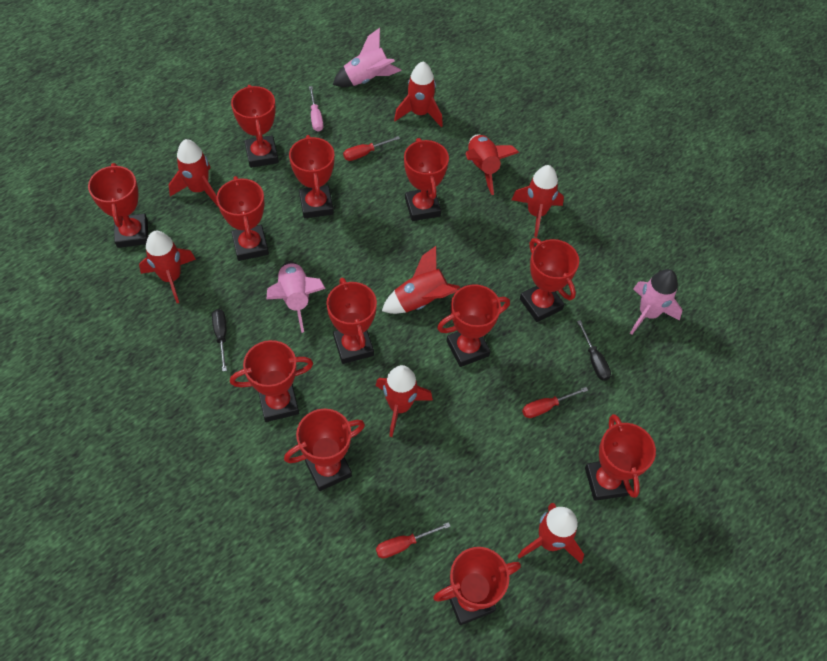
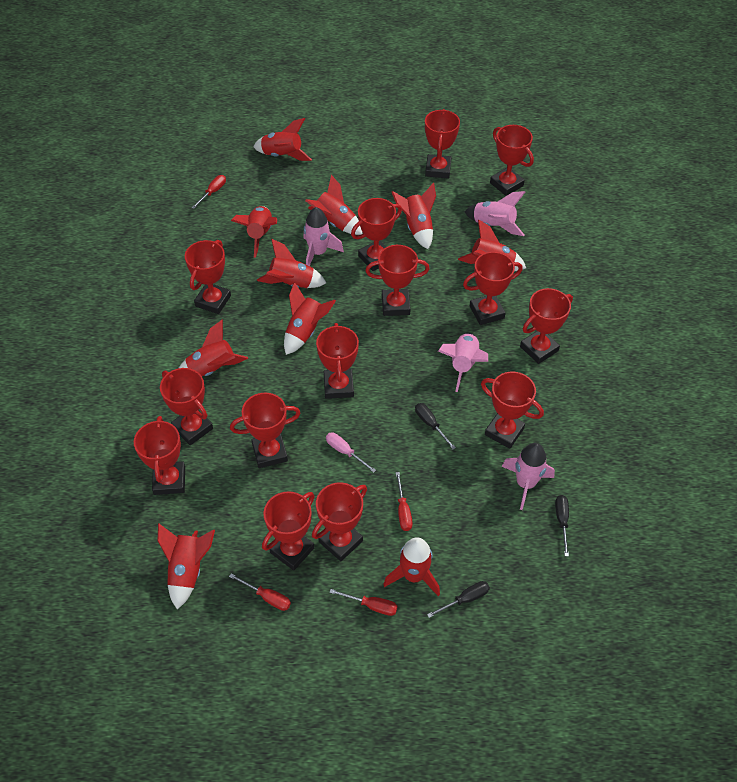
black screwdriver: 2 -> 3
pink rocket: 3 -> 4
red rocket: 8 -> 10
red screwdriver: 3 -> 4
red trophy: 12 -> 14

